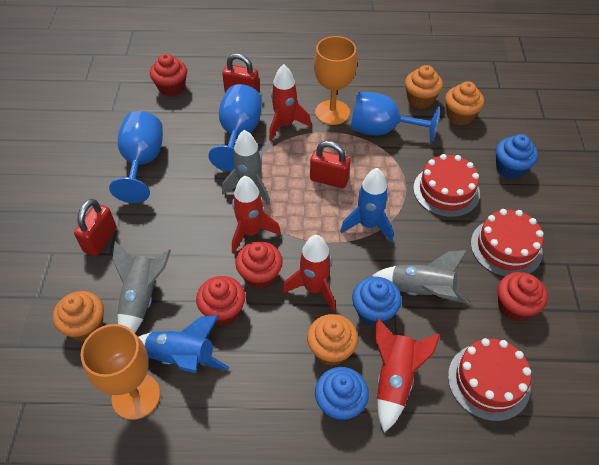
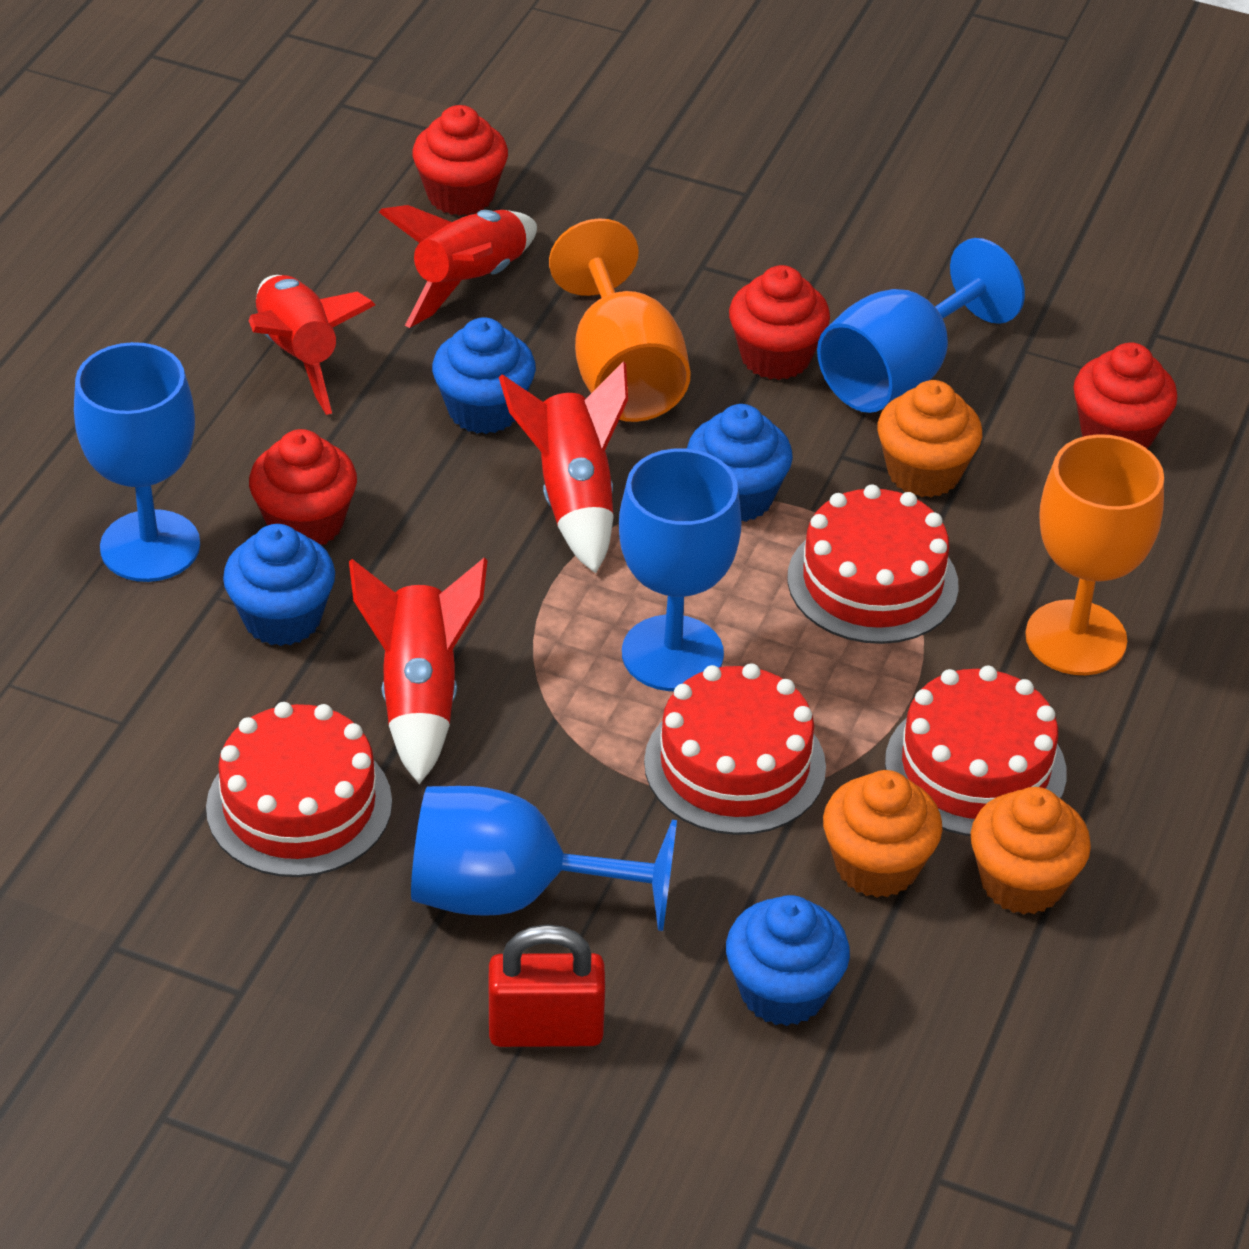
blue cupcake: 3 -> 4
blue goblet: 3 -> 4
blue rocket: 2 -> 0
grey rocket: 3 -> 0
orange cupcake: 4 -> 3
red cake: 3 -> 4
red padlock: 3 -> 1

